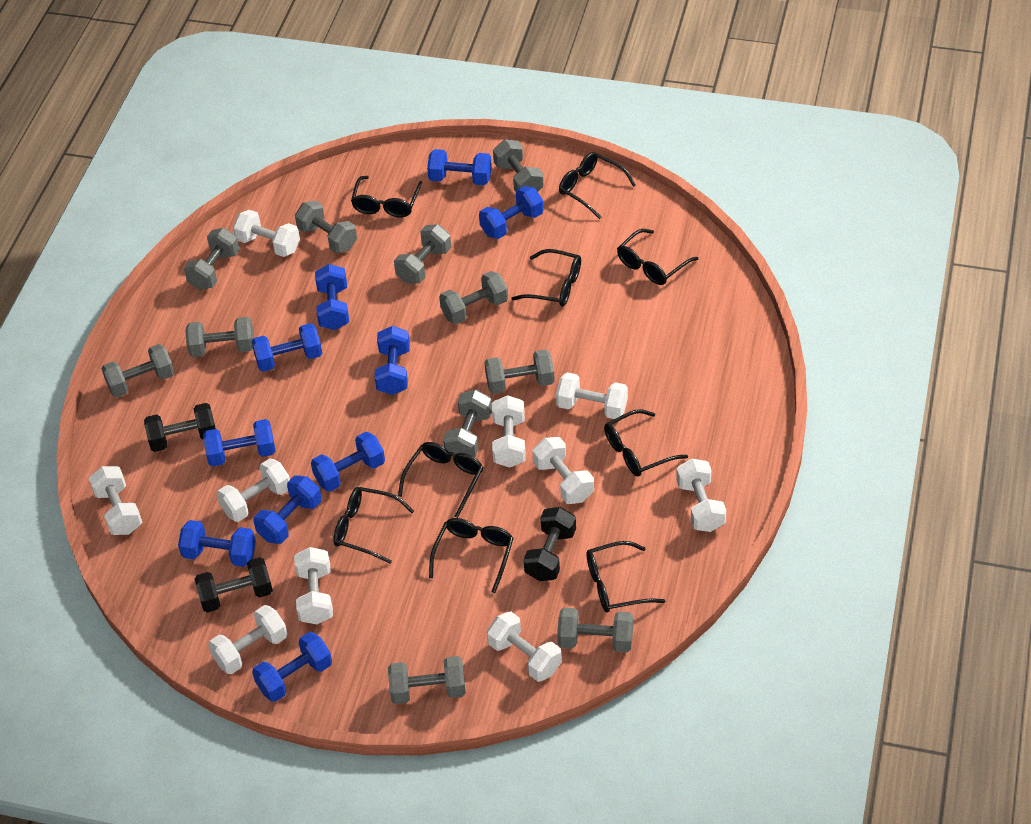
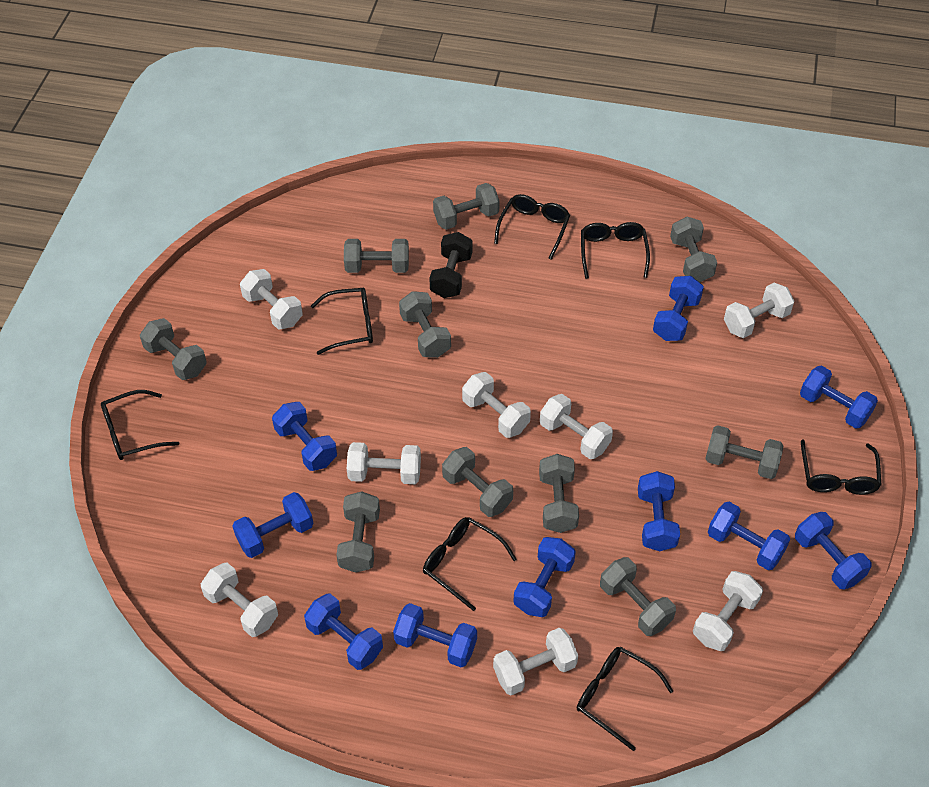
black dumbbell: 3 -> 1
black glasses: 9 -> 7
grey dumbbell: 11 -> 10
white dumbbell: 10 -> 8

